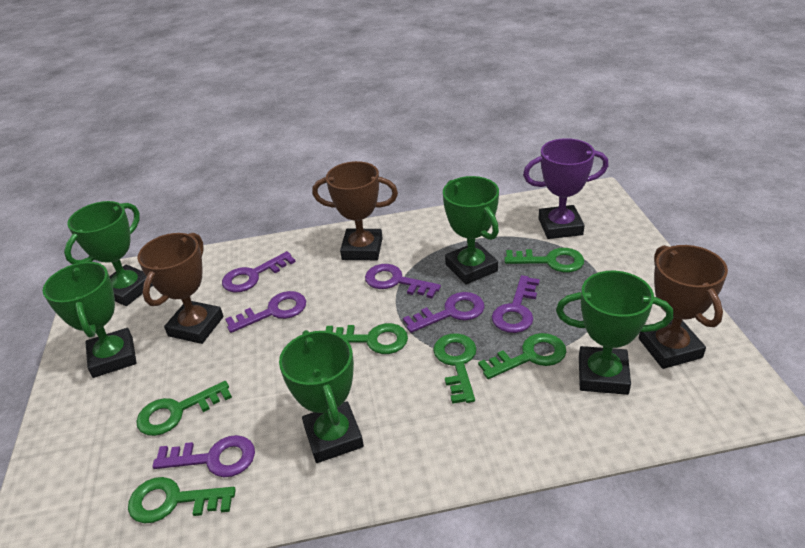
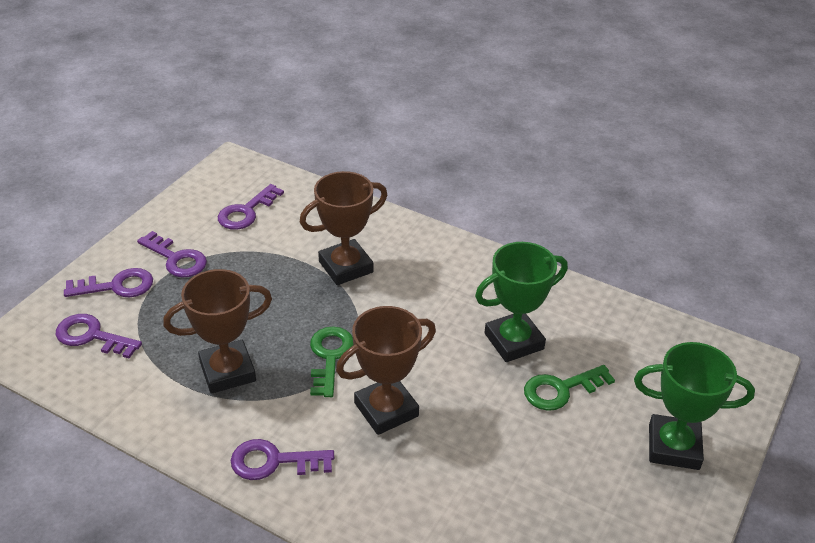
green key: 6 -> 2
green trophy: 5 -> 2
purple key: 6 -> 5
purple trophy: 1 -> 0

